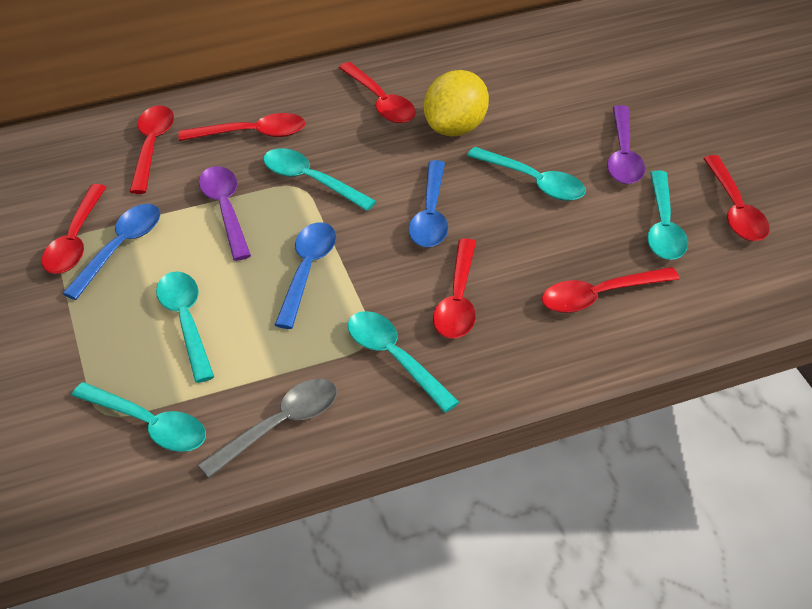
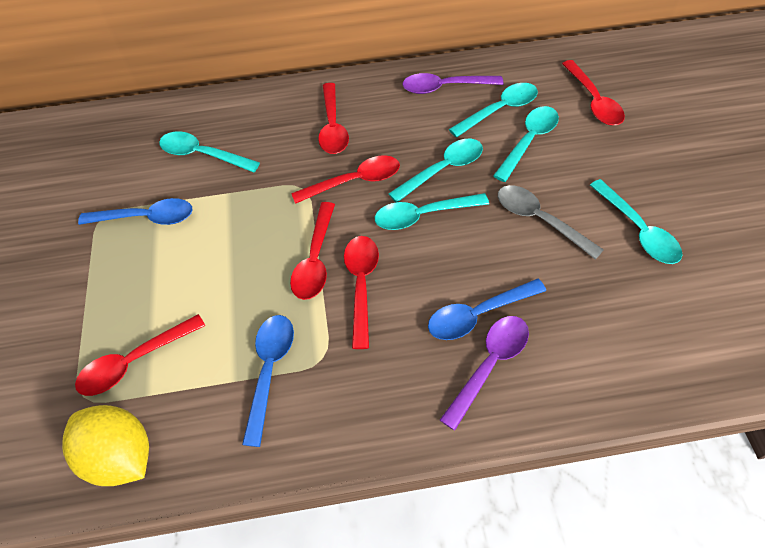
red spoon: 7 -> 6

